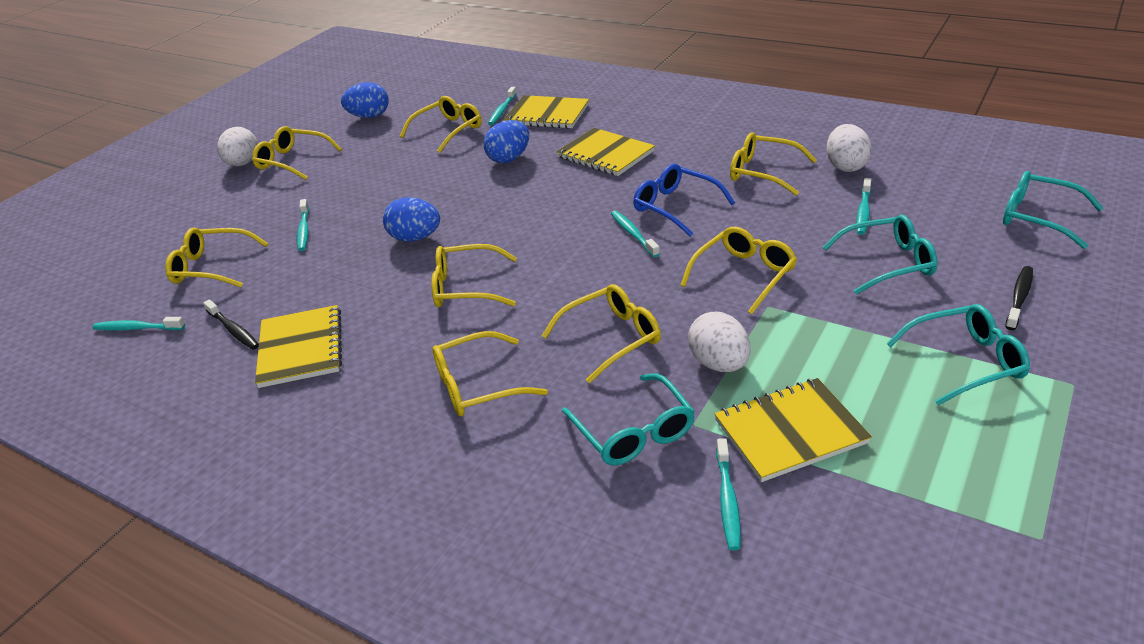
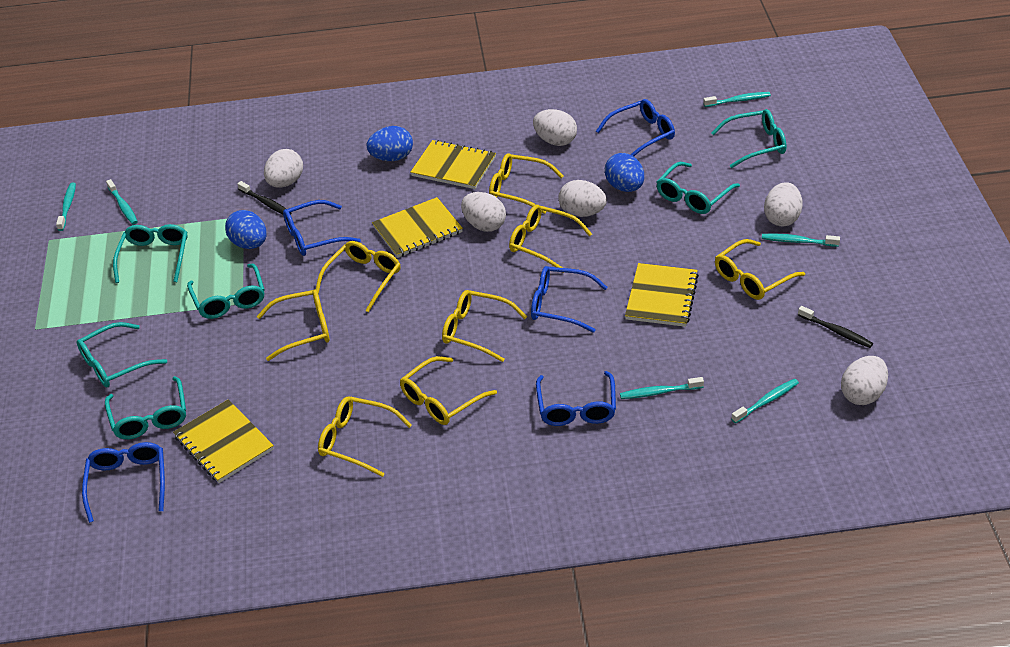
blue glasses: 1 -> 5
turquoise glasses: 4 -> 6
white egg: 3 -> 6

